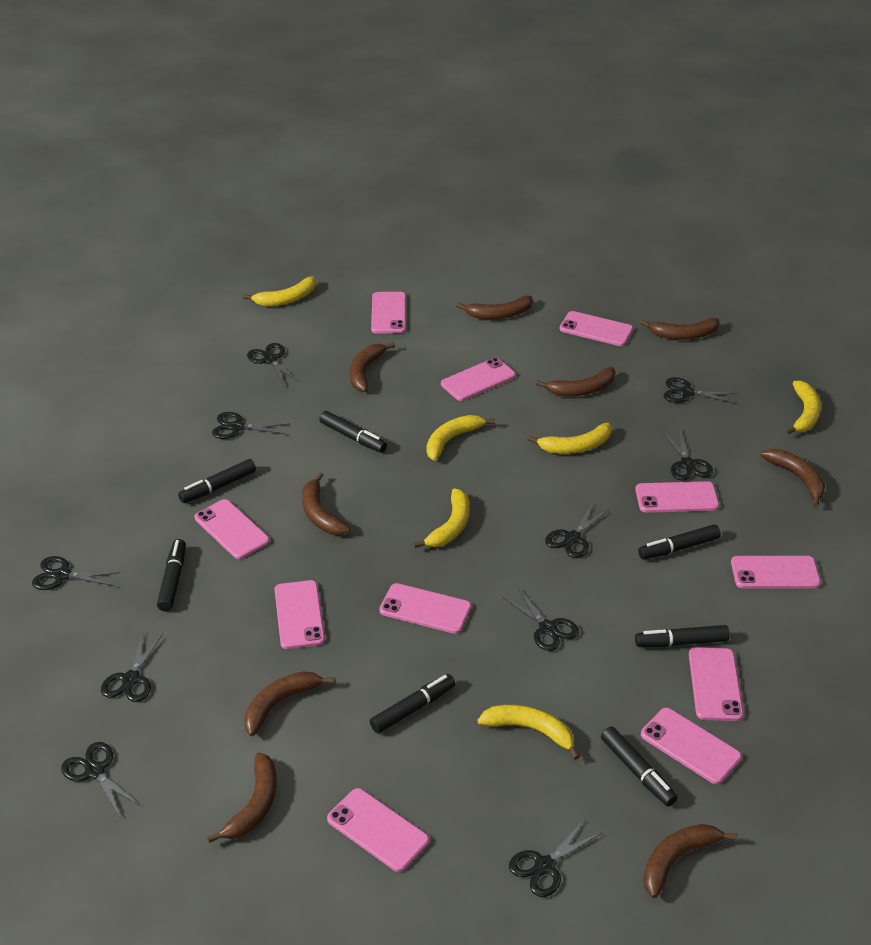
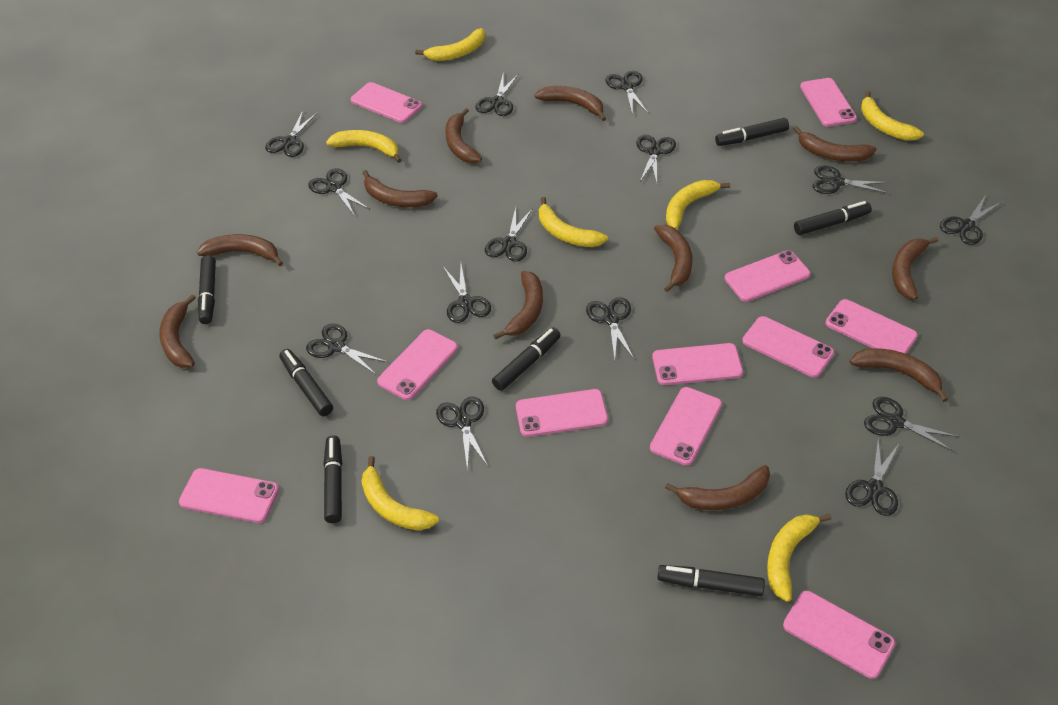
black scissors: 10 -> 14
brown banana: 9 -> 11
yellow banana: 6 -> 7

